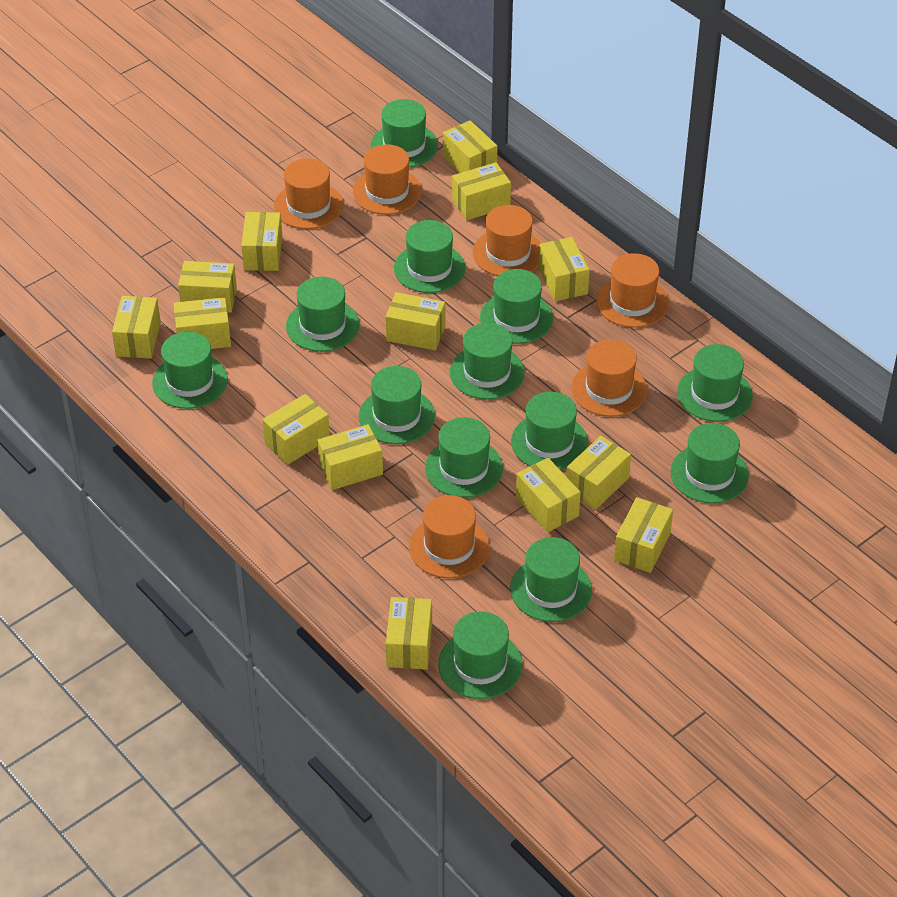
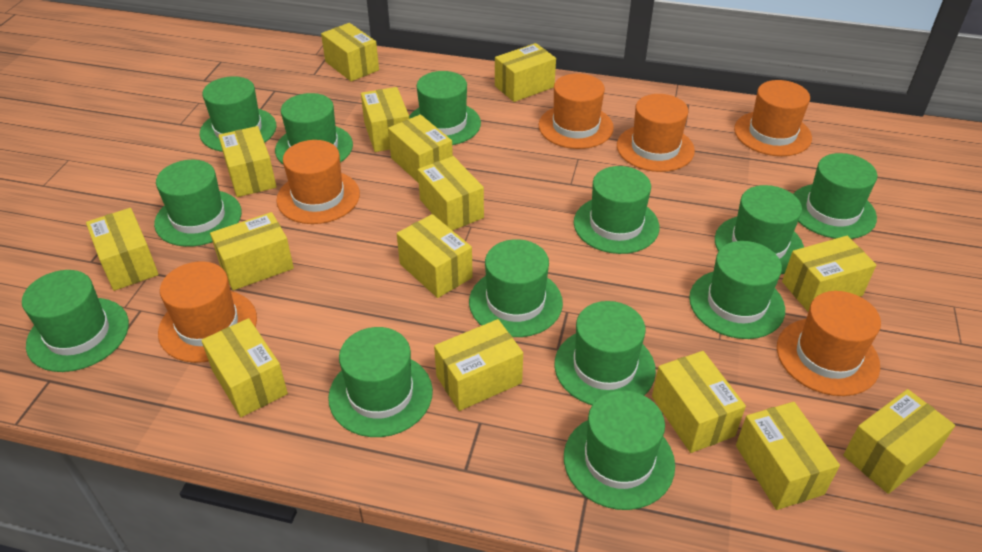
yellow box: 14 -> 15

